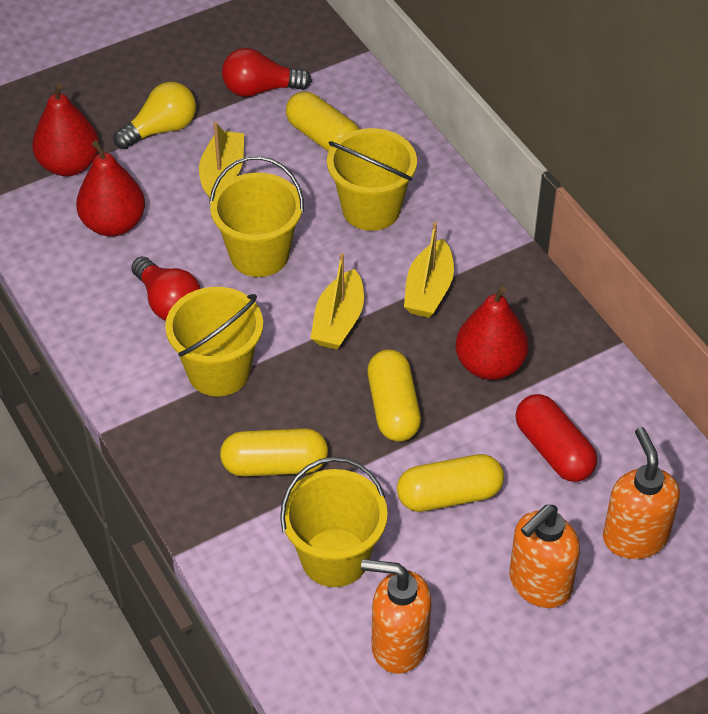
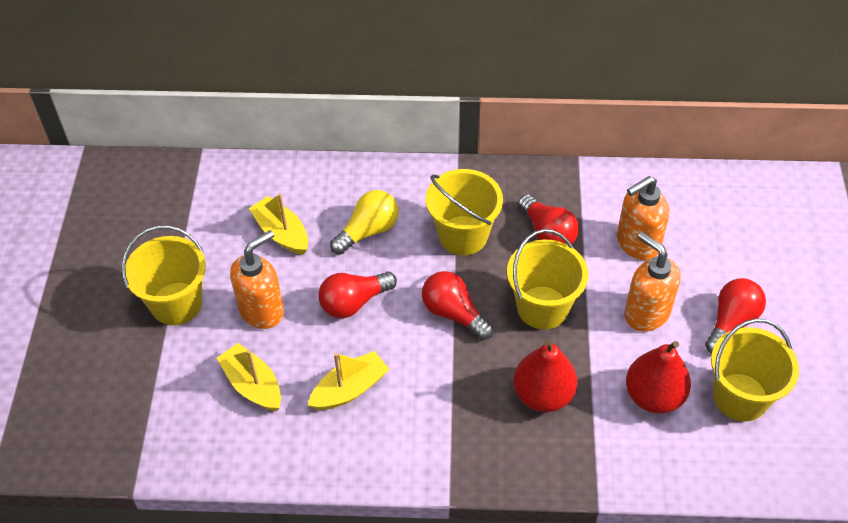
red capsule: 1 -> 0
red light bulb: 2 -> 4
red pear: 3 -> 2
yellow capsule: 4 -> 0

